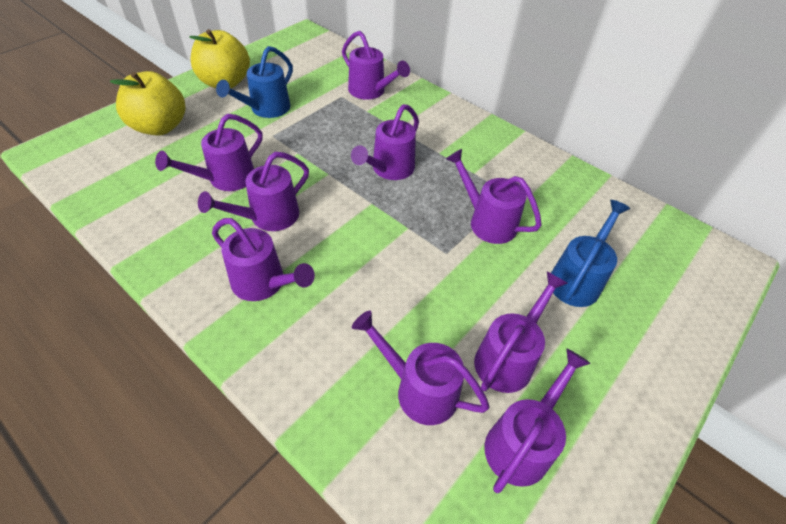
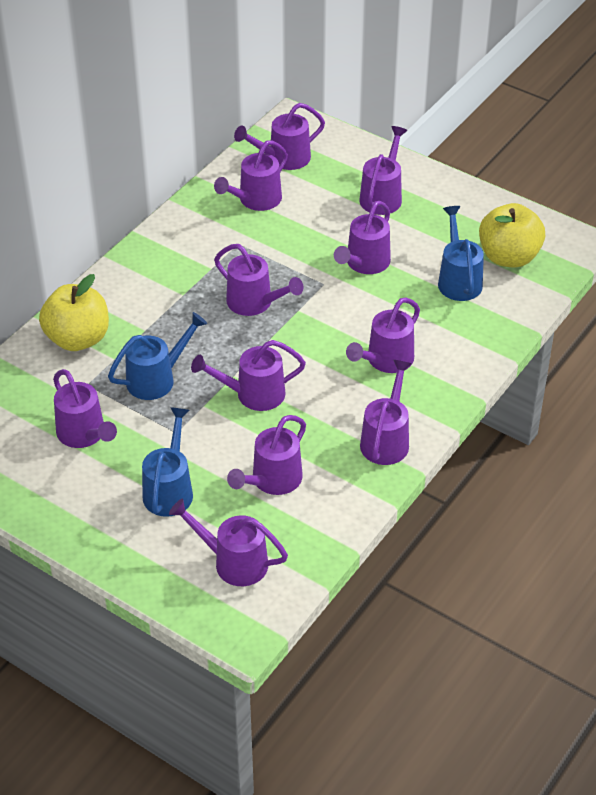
blue watering can: 2 -> 3
purple watering can: 9 -> 11

